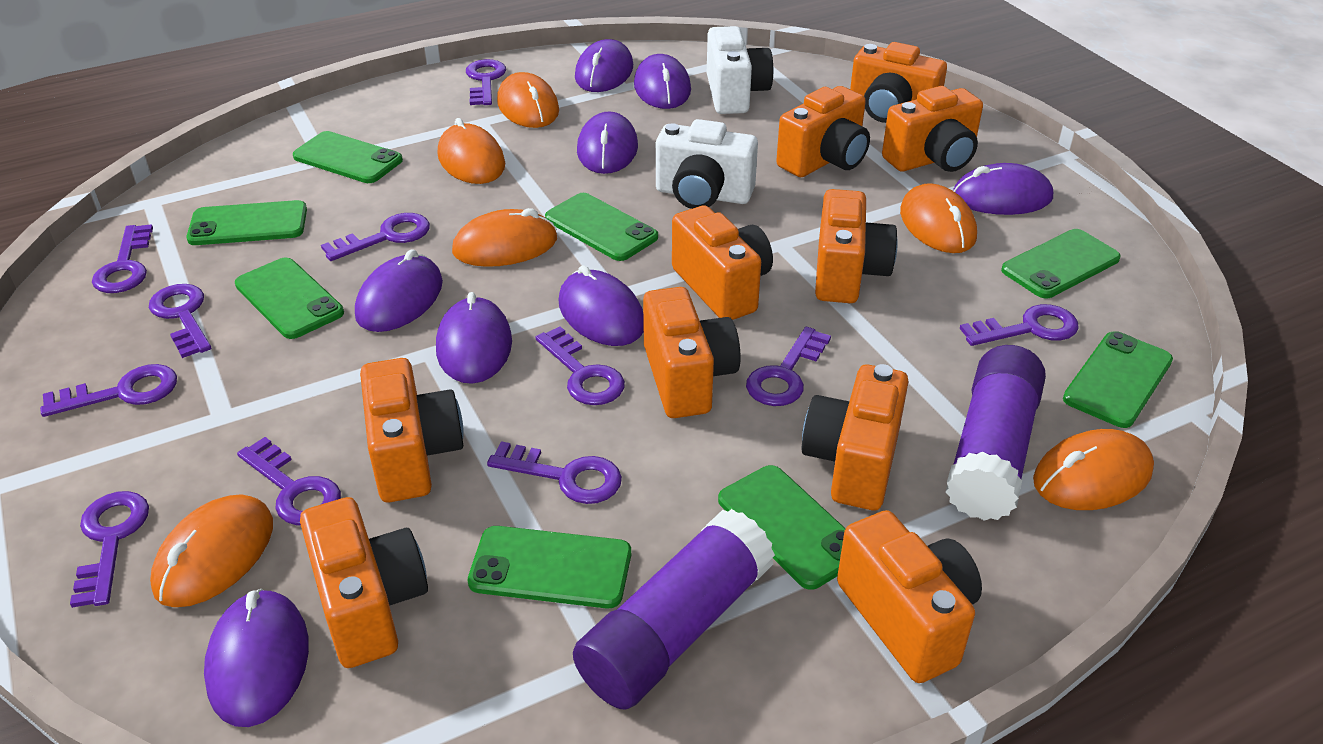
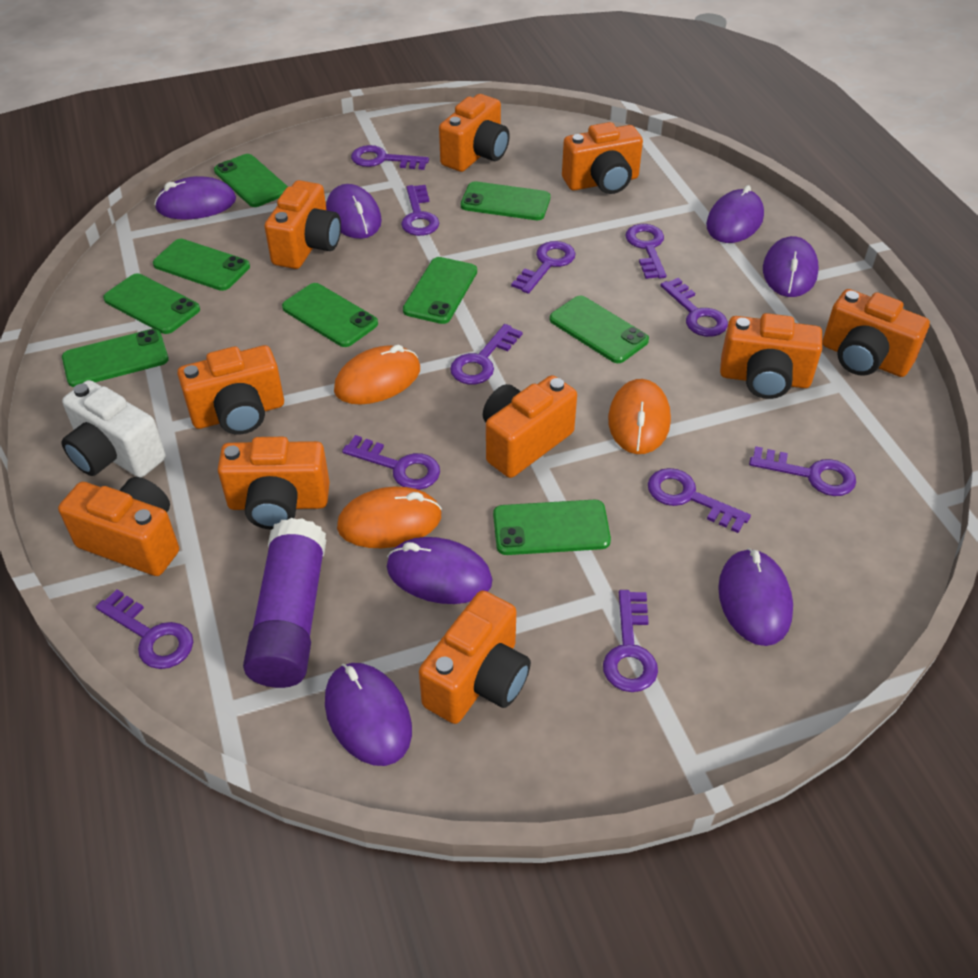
green phone: 8 -> 9
orange mouse: 6 -> 3
purple glue stick: 2 -> 1
purple mouse: 8 -> 7
white camera: 2 -> 1

